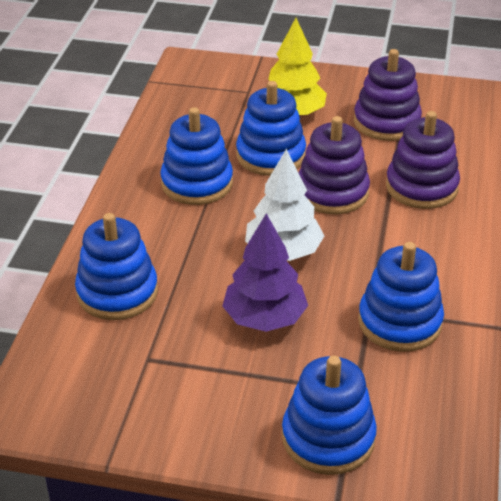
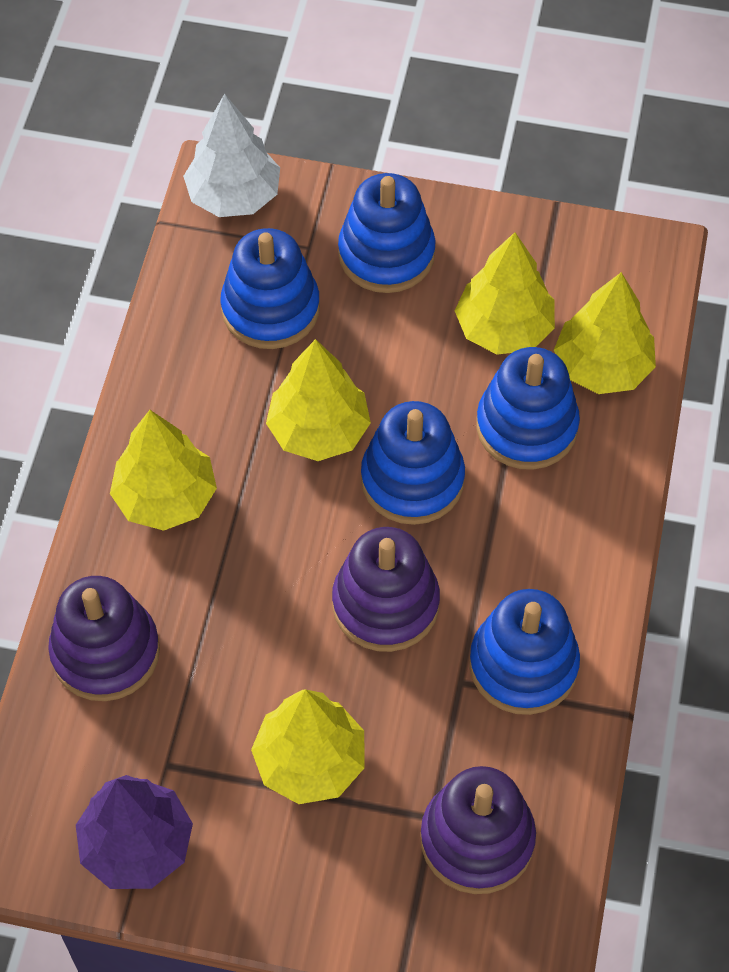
yellow tree: 1 -> 5

